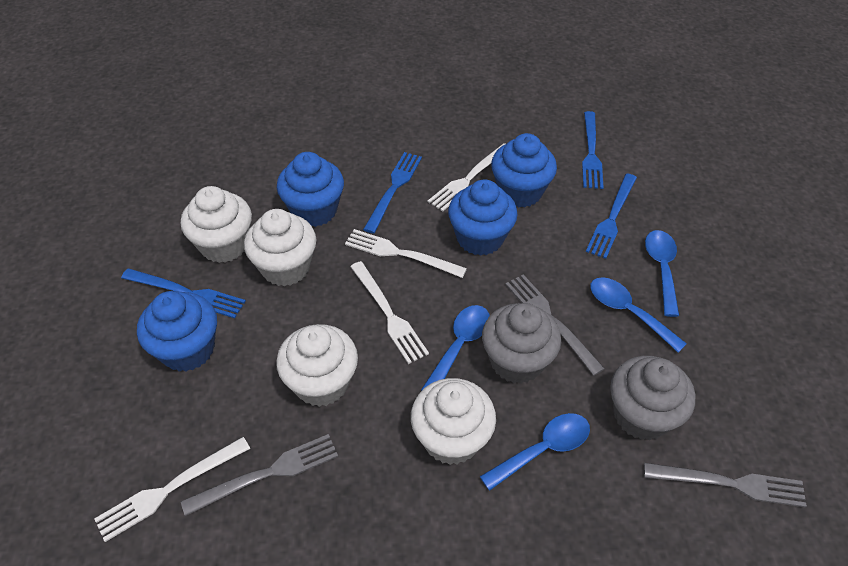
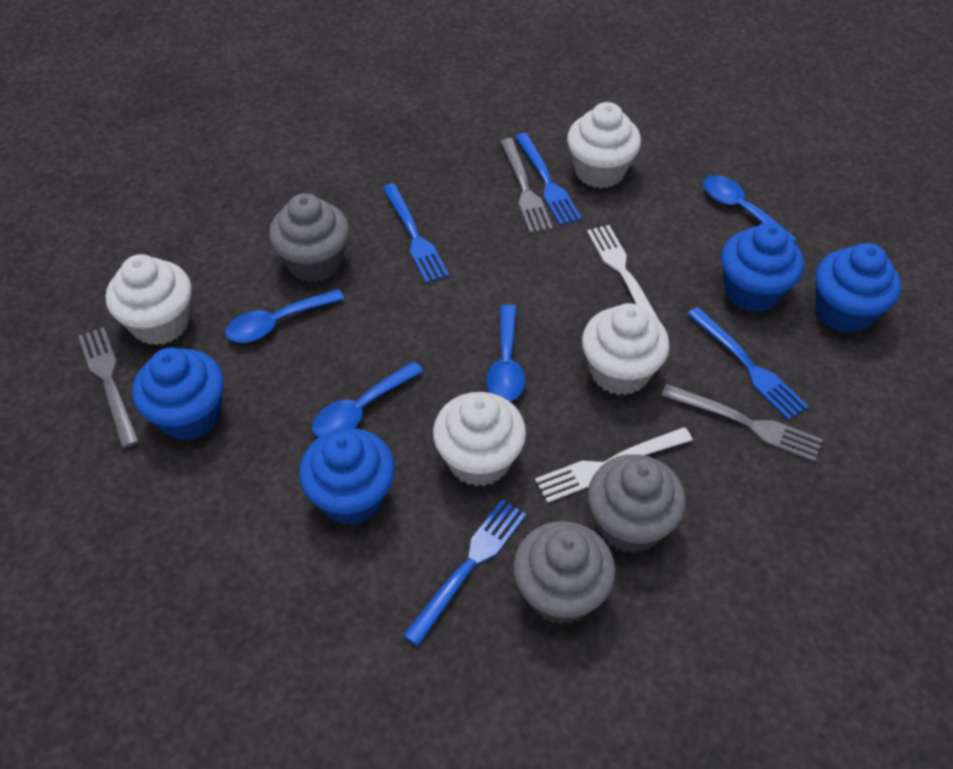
grey cupcake: 2 -> 3
white fork: 4 -> 2

